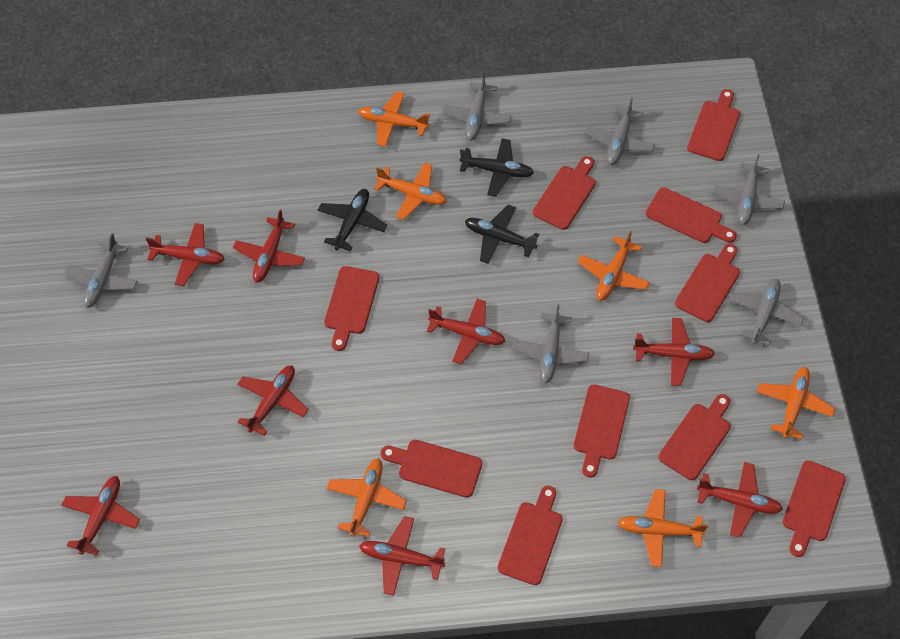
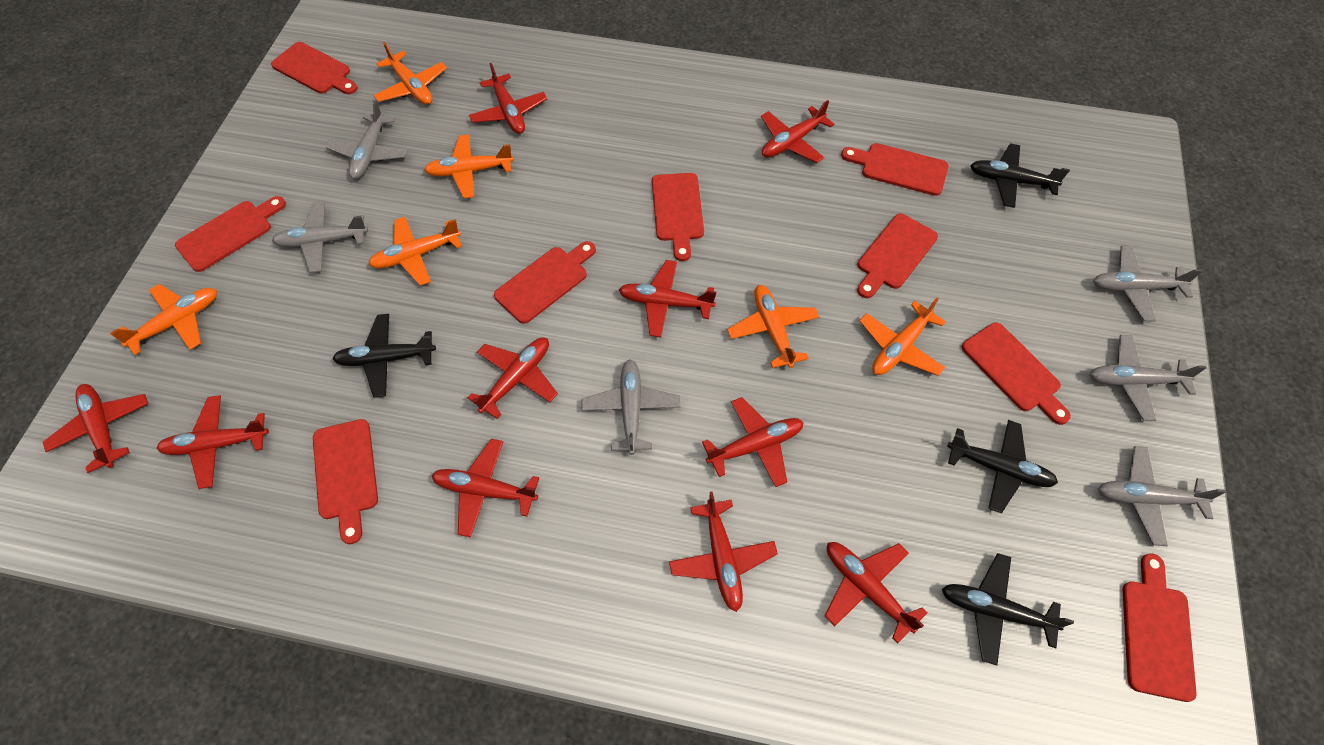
black plane: 3 -> 4
red cutting board: 10 -> 9
red plane: 8 -> 10

